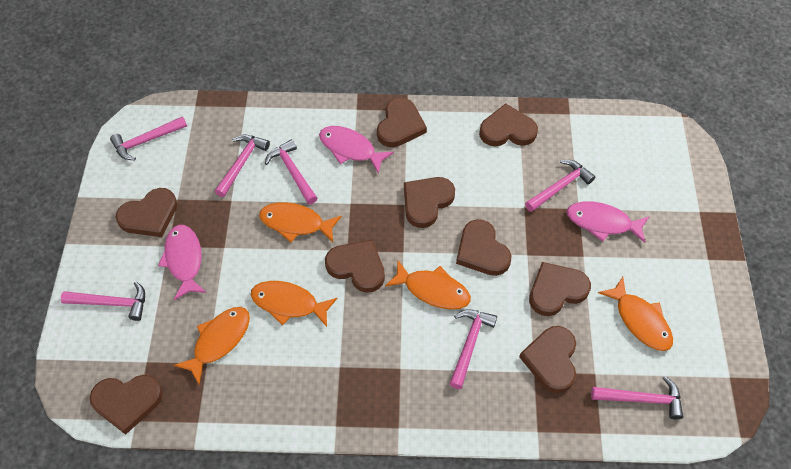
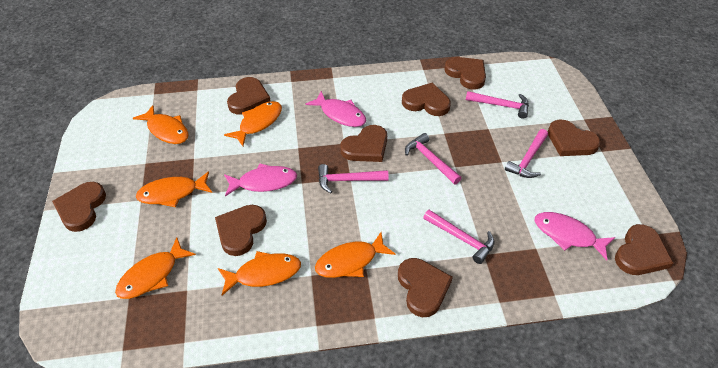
orange fish: 5 -> 6
pink hammer: 7 -> 5

